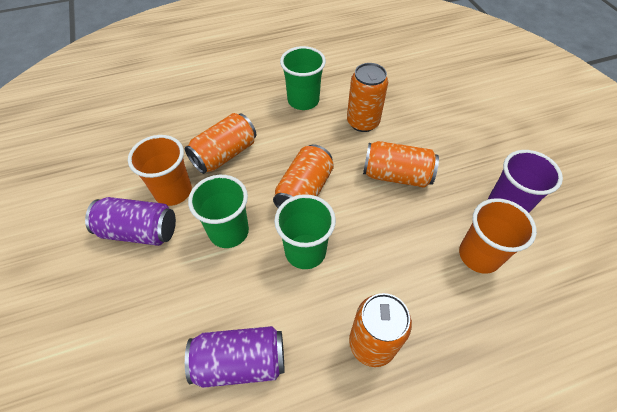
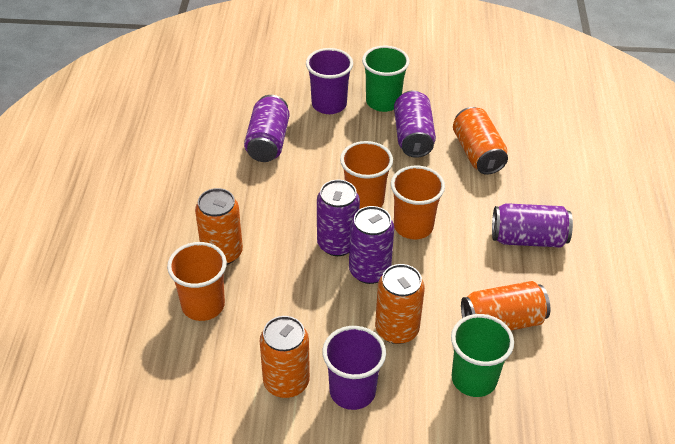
green cup: 3 -> 2
orange cup: 2 -> 3
purple can: 2 -> 5
purple cup: 1 -> 2

